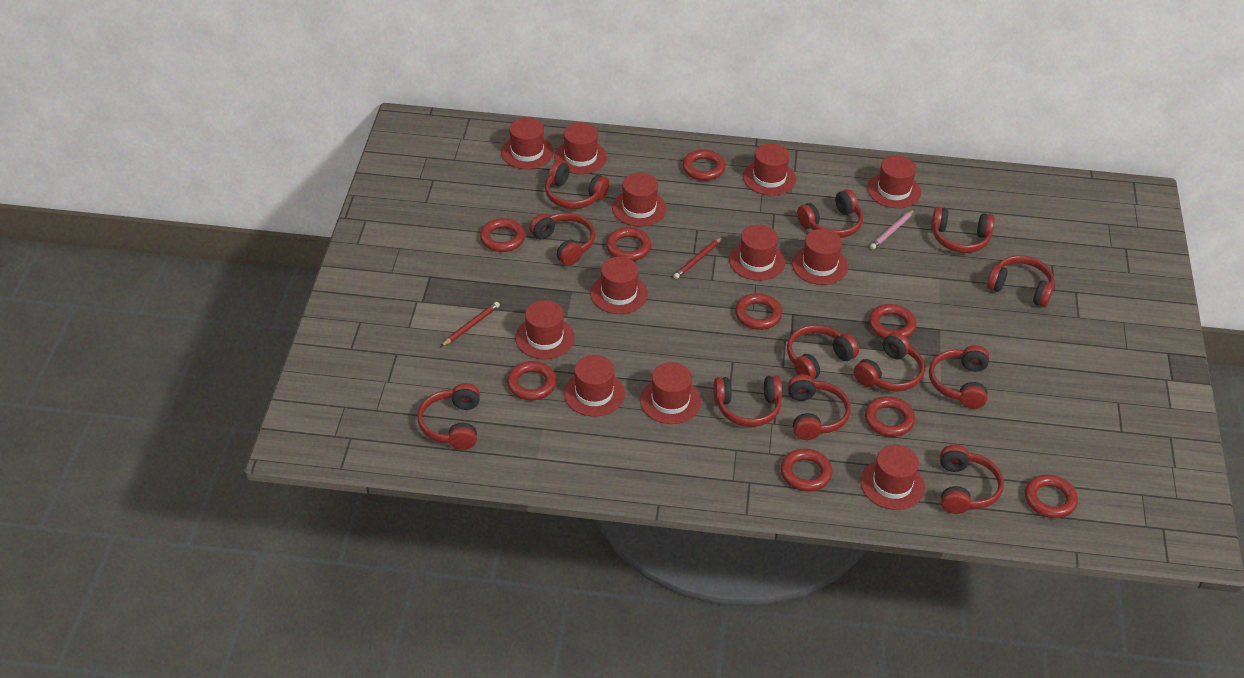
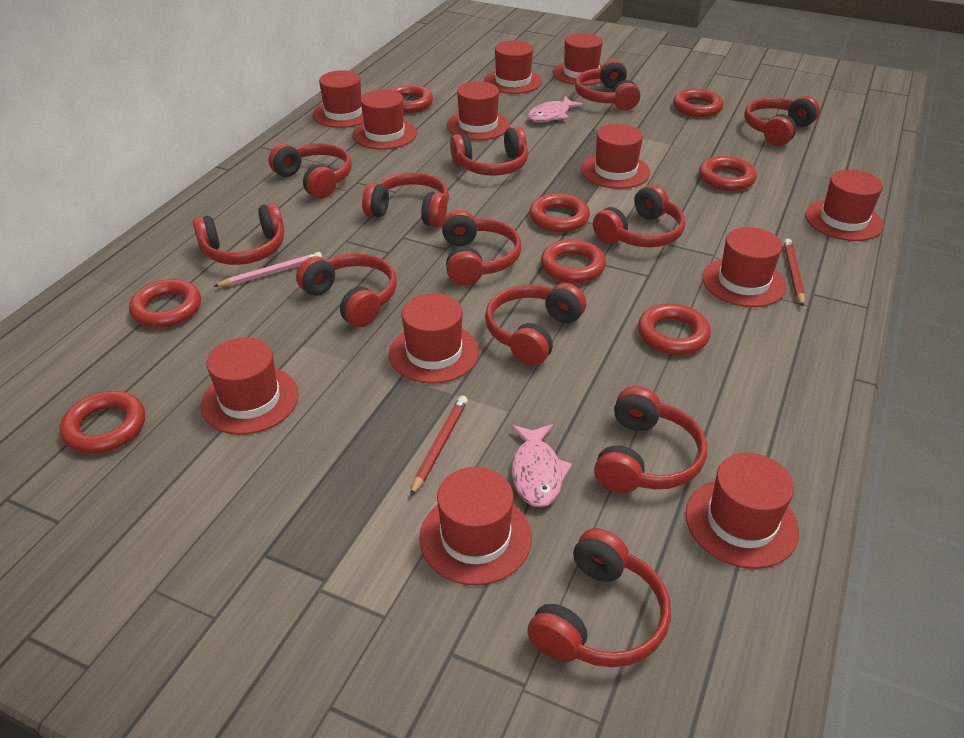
pink fish: 0 -> 2
red ring: 9 -> 8

